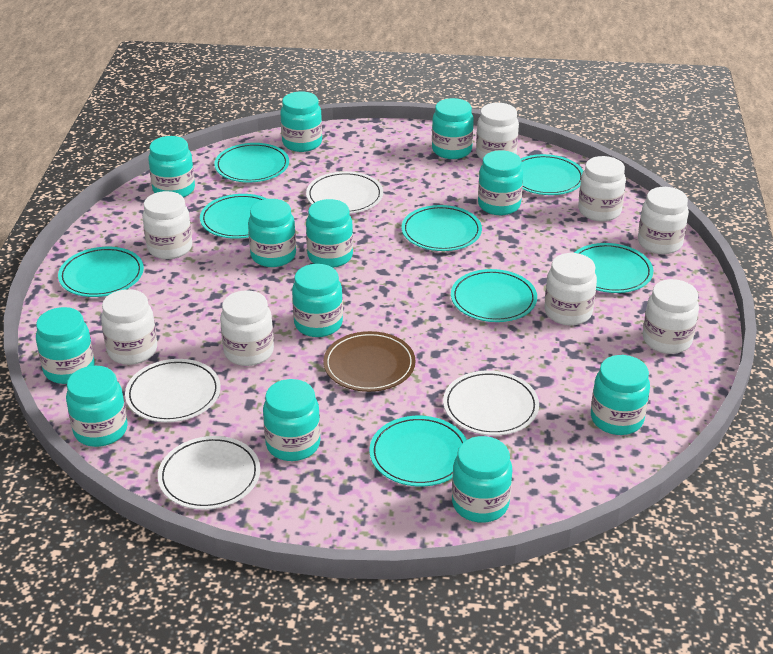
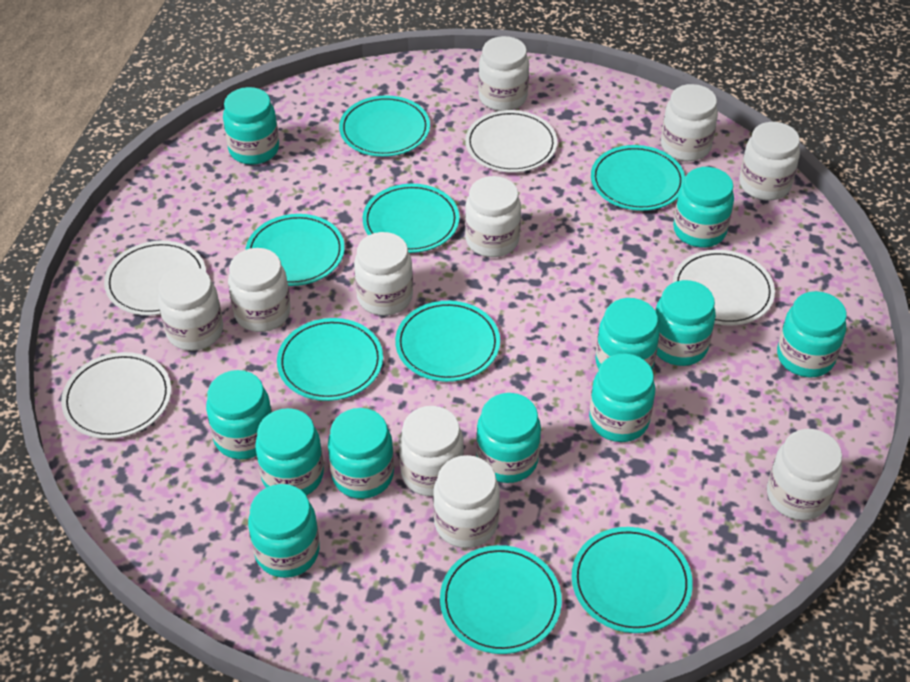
brown plate: 1 -> 0
turquoise jar: 12 -> 11
white jar: 8 -> 10

